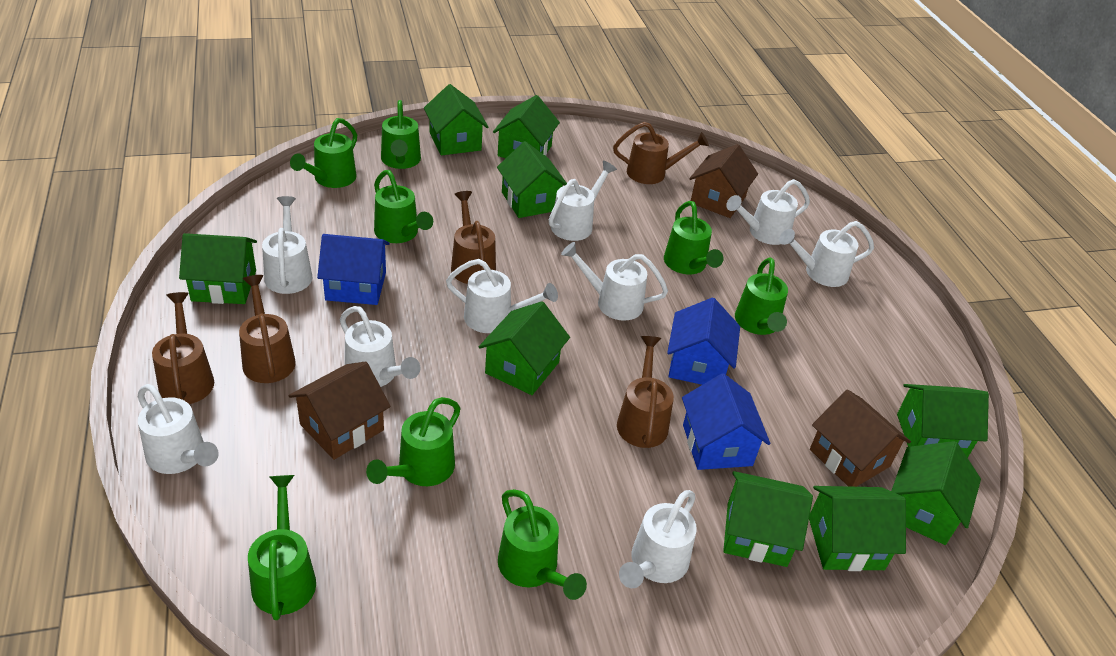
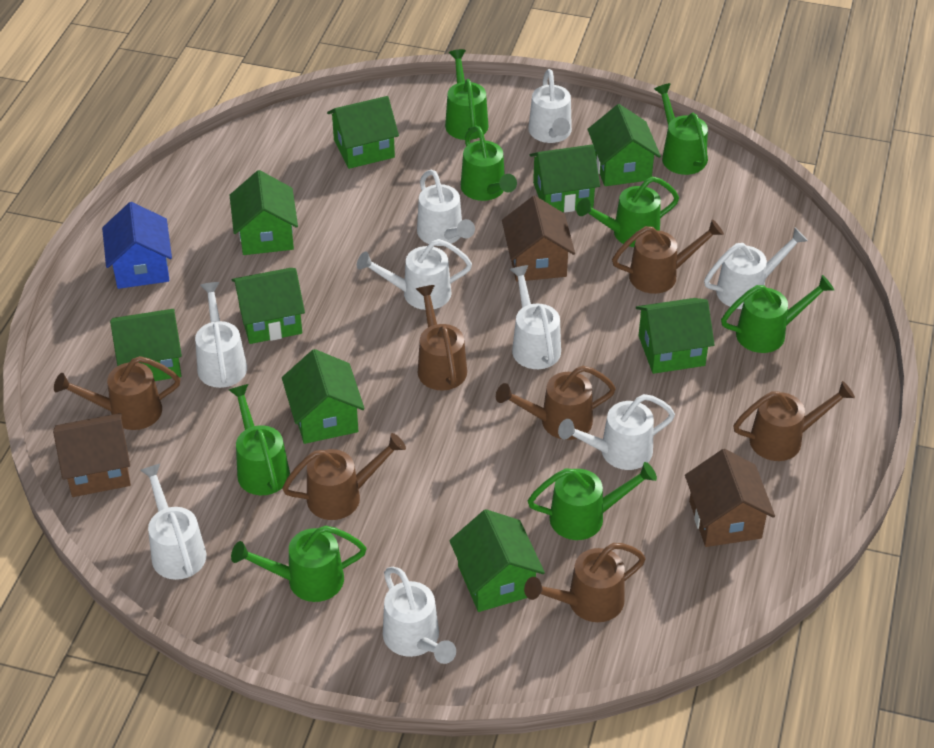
blue house: 3 -> 1
brown watering can: 5 -> 7

